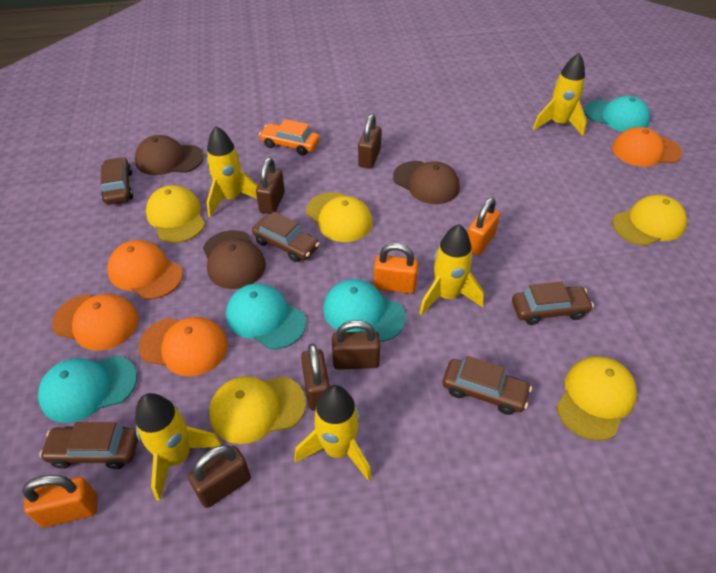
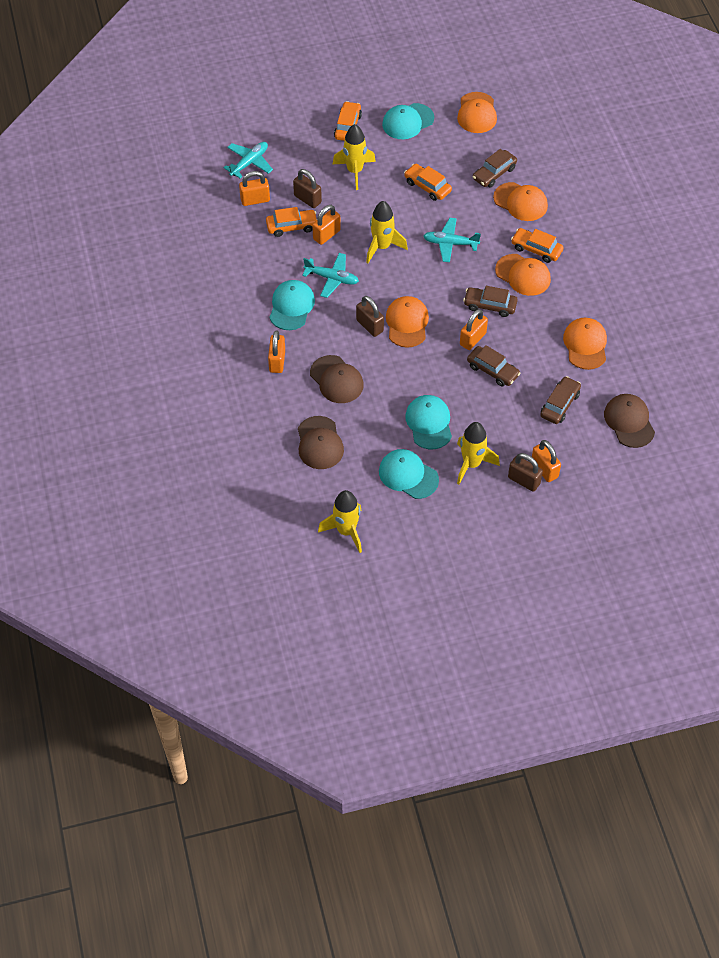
brown car: 5 -> 4
brown padlock: 5 -> 3
orange cap: 4 -> 5
orange car: 1 -> 4
orange padlock: 3 -> 5
turquoise plane: 0 -> 3
yellow cap: 5 -> 0
yellow rocket: 5 -> 4

